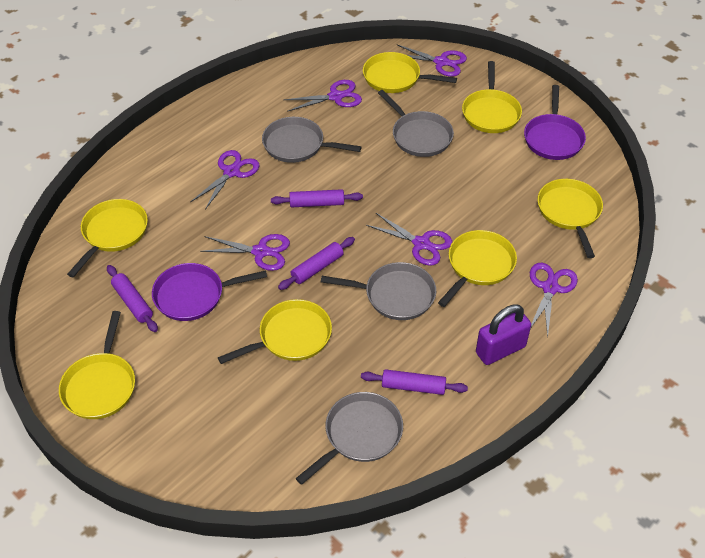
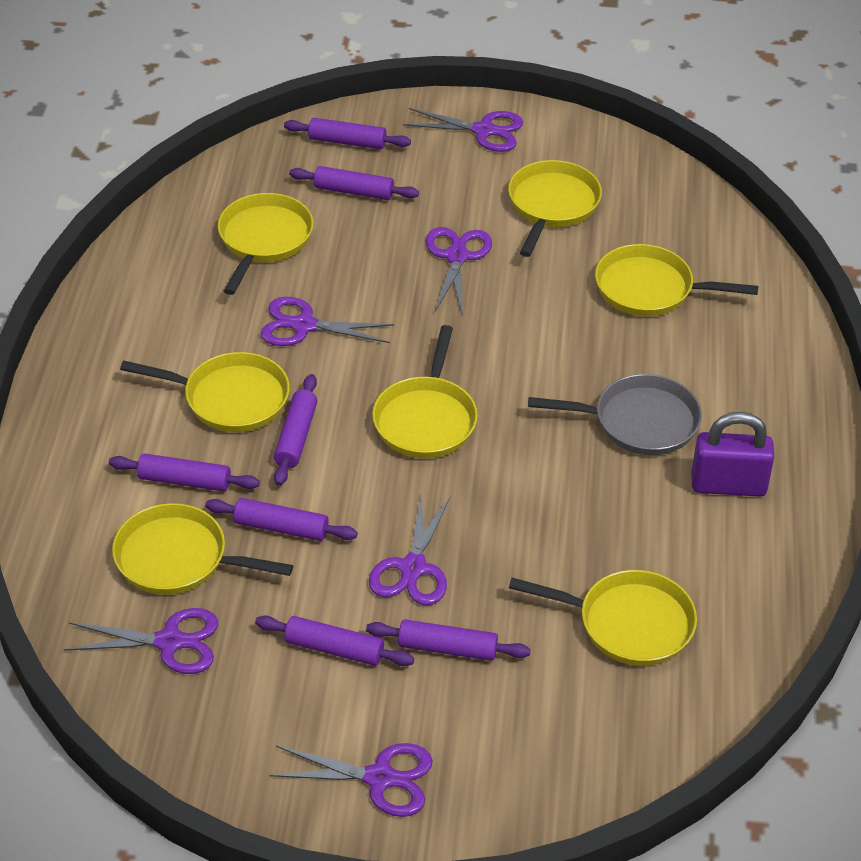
grey pan: 4 -> 1
purple pan: 2 -> 0
purple rolling pin: 4 -> 7

